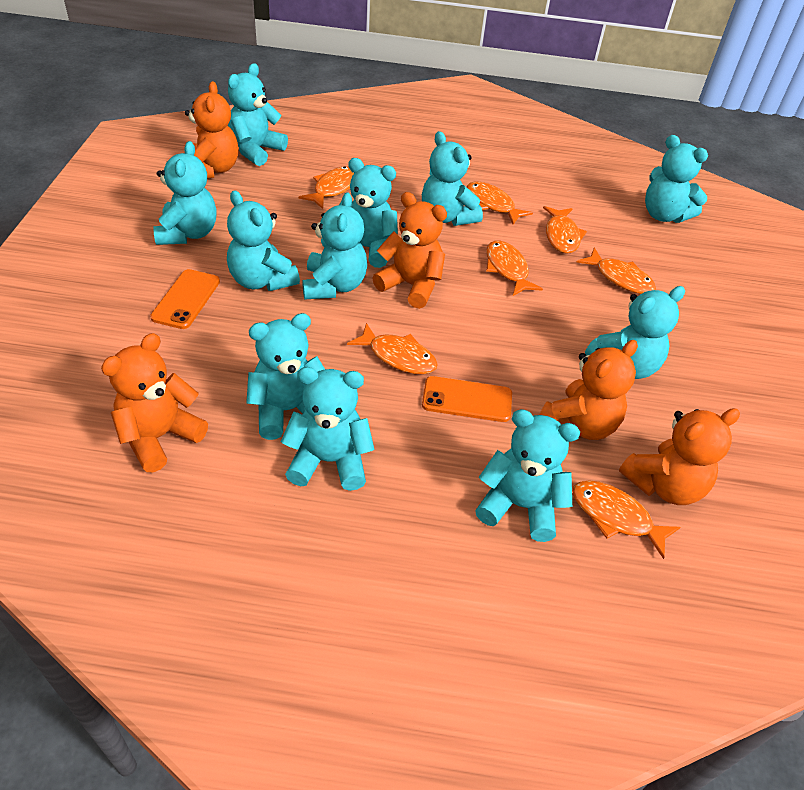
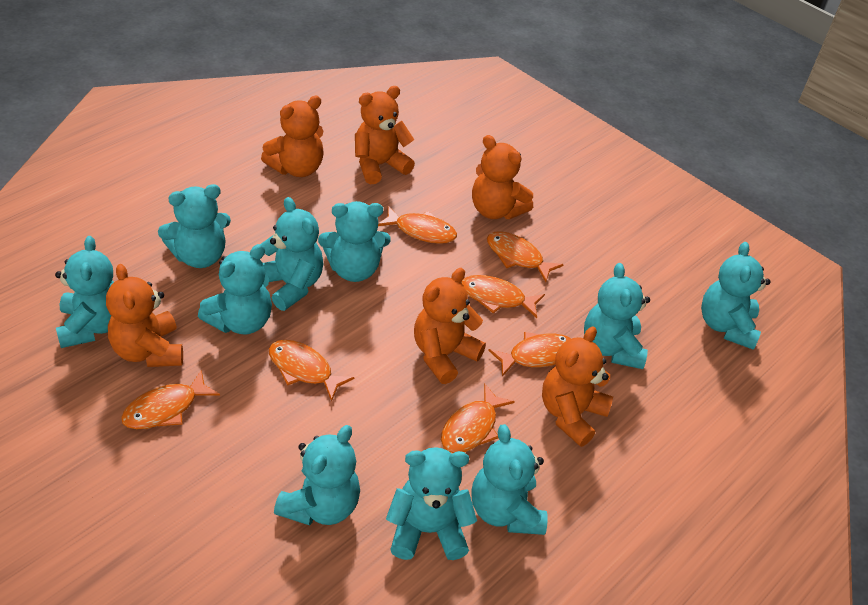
orange phone: 2 -> 0
orange teddy bear: 5 -> 6
turquoise teddy bear: 11 -> 10

